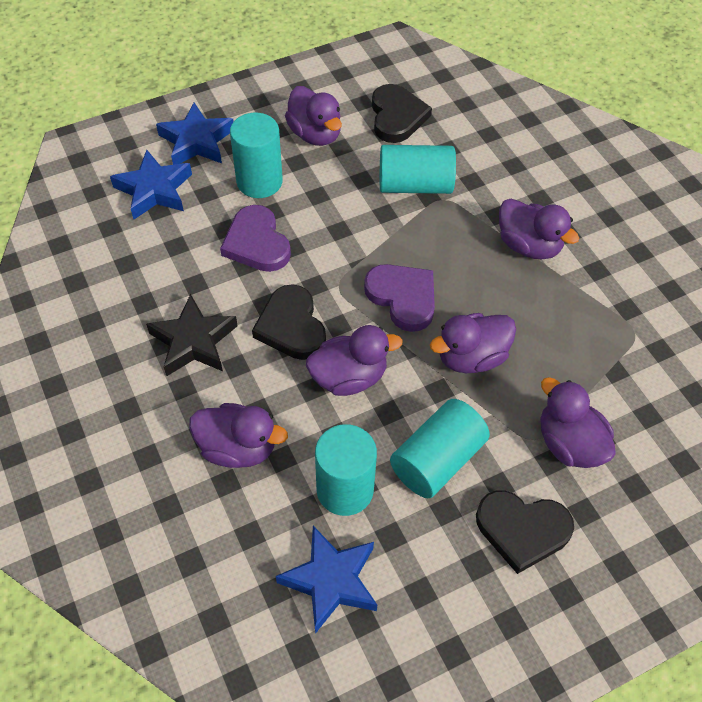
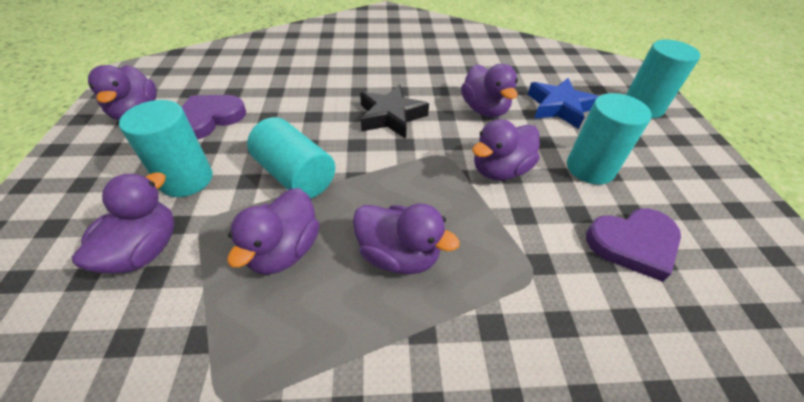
black heart: 3 -> 0
blue star: 3 -> 1

